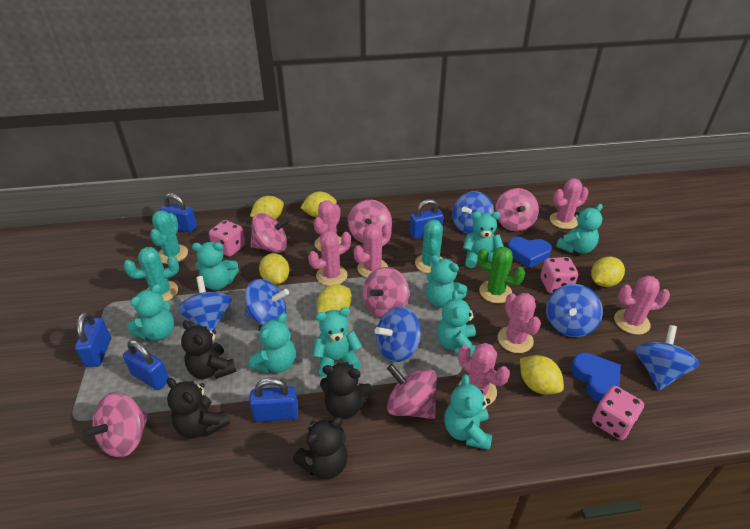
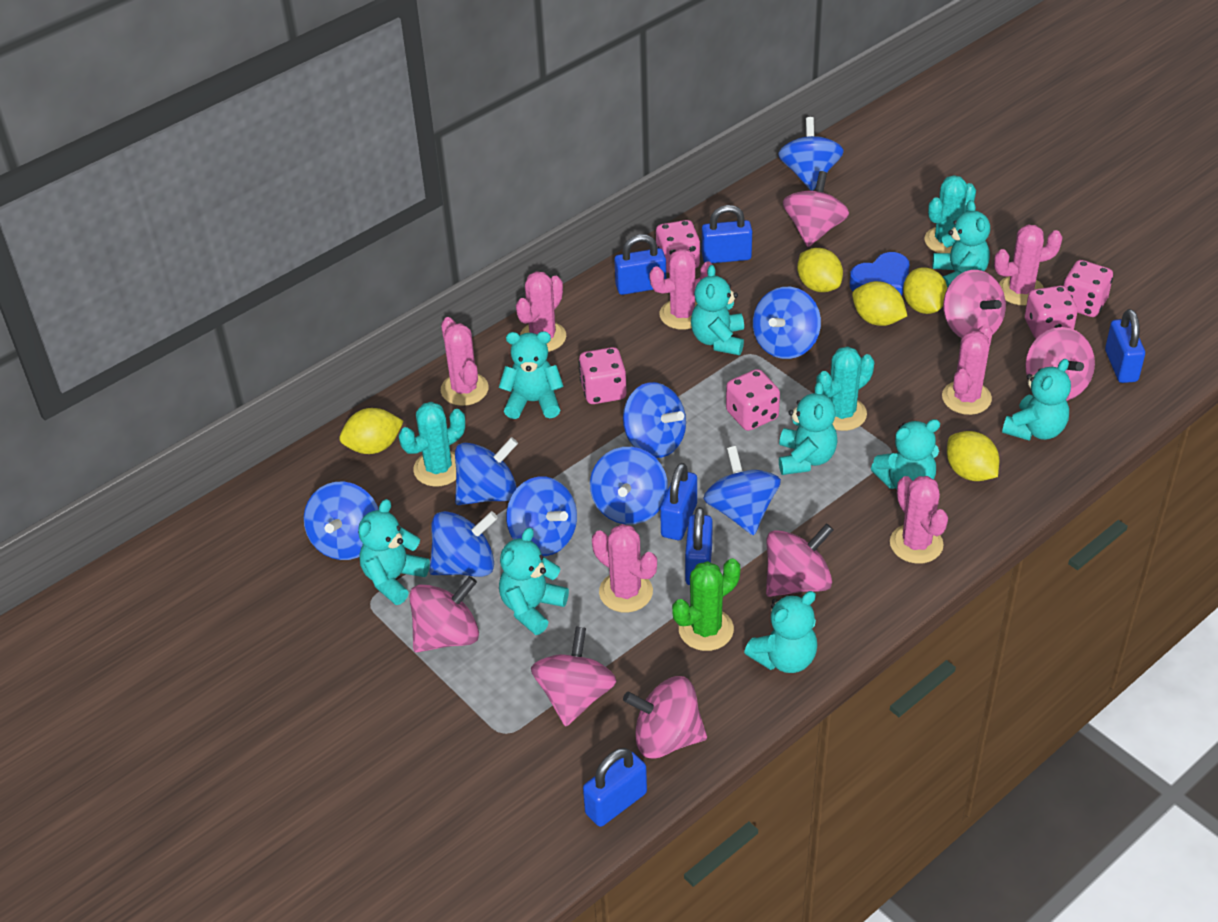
black teddy bear: 4 -> 0
blue heart: 2 -> 1
blue padlock: 5 -> 6
blue spinning top: 6 -> 9
pink dice: 3 -> 5
pink spinning top: 6 -> 7
yellow lemon: 6 -> 5

